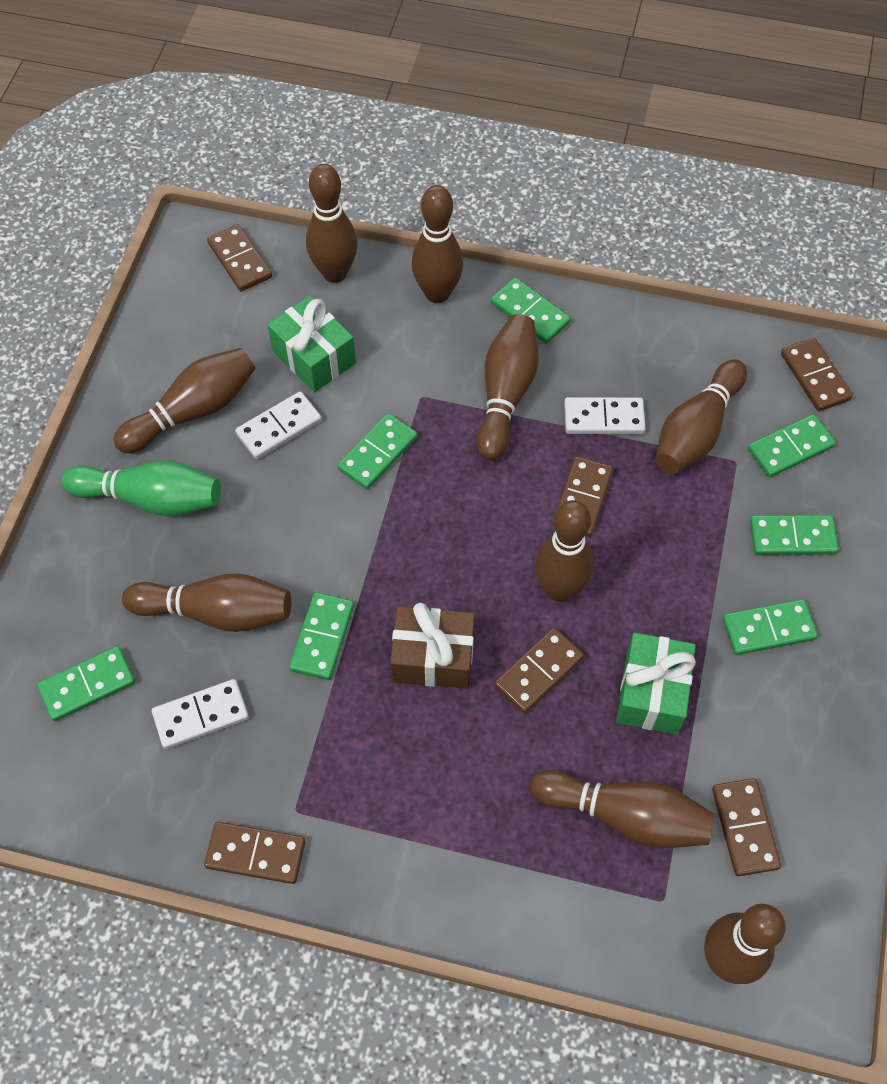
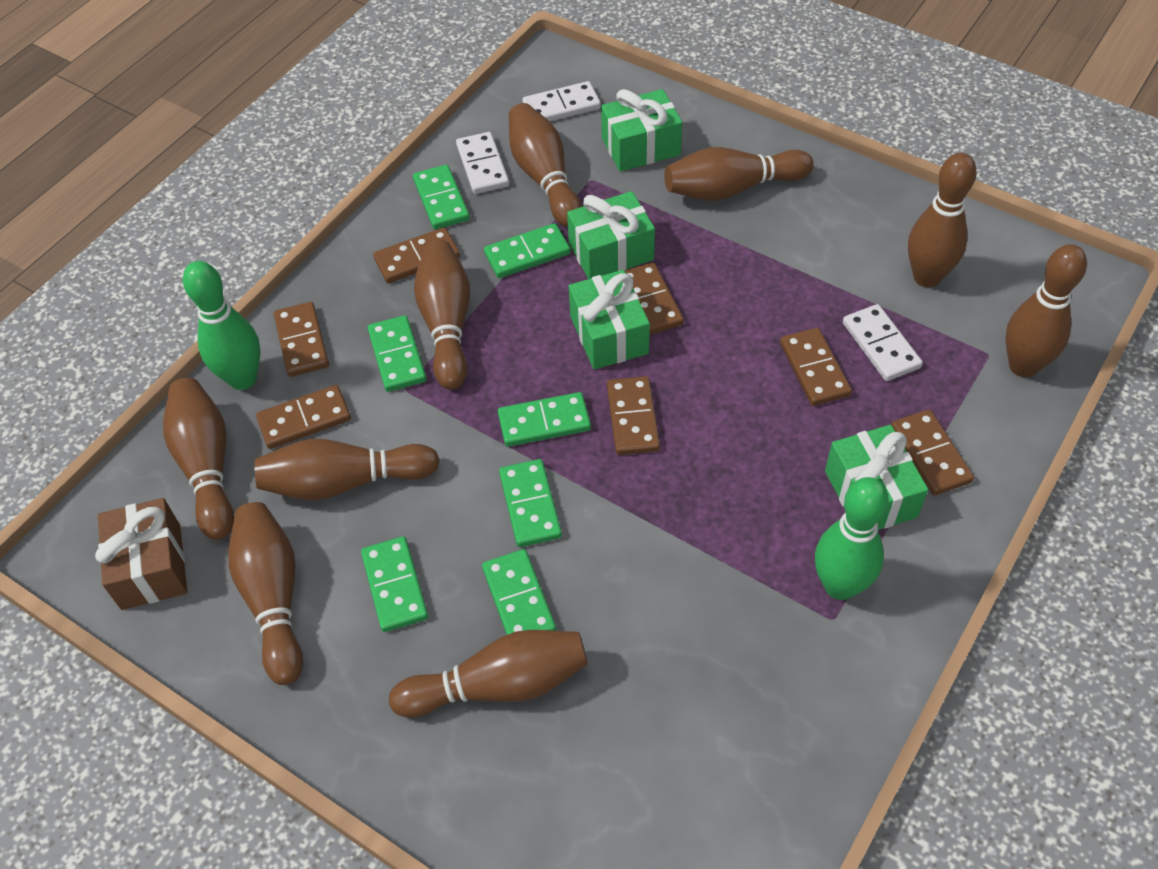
brown domino: 6 -> 7
green bowling pin: 1 -> 2
green gift: 2 -> 4

